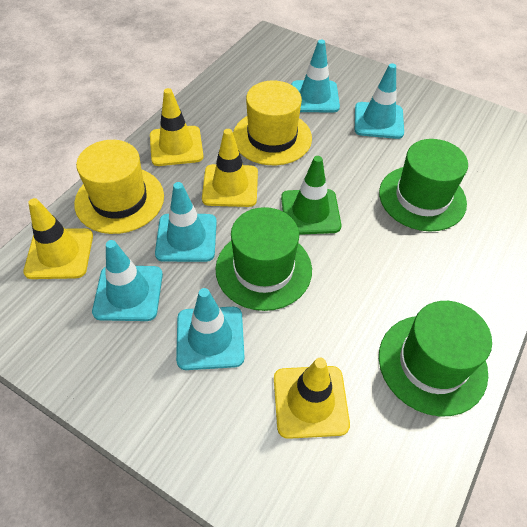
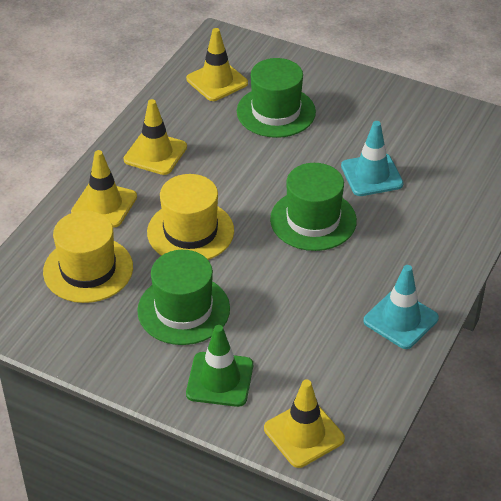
turquoise traffic cone: 5 -> 2

